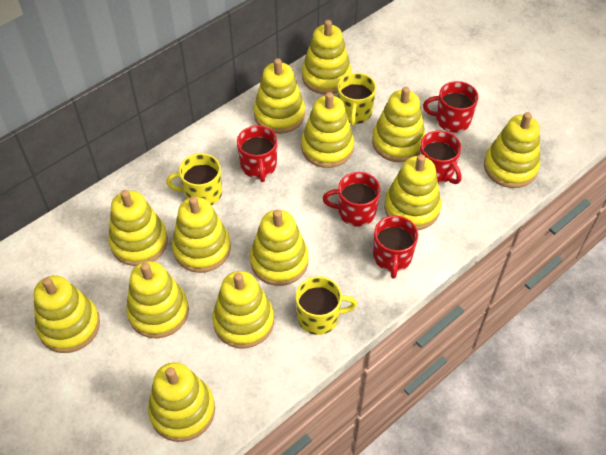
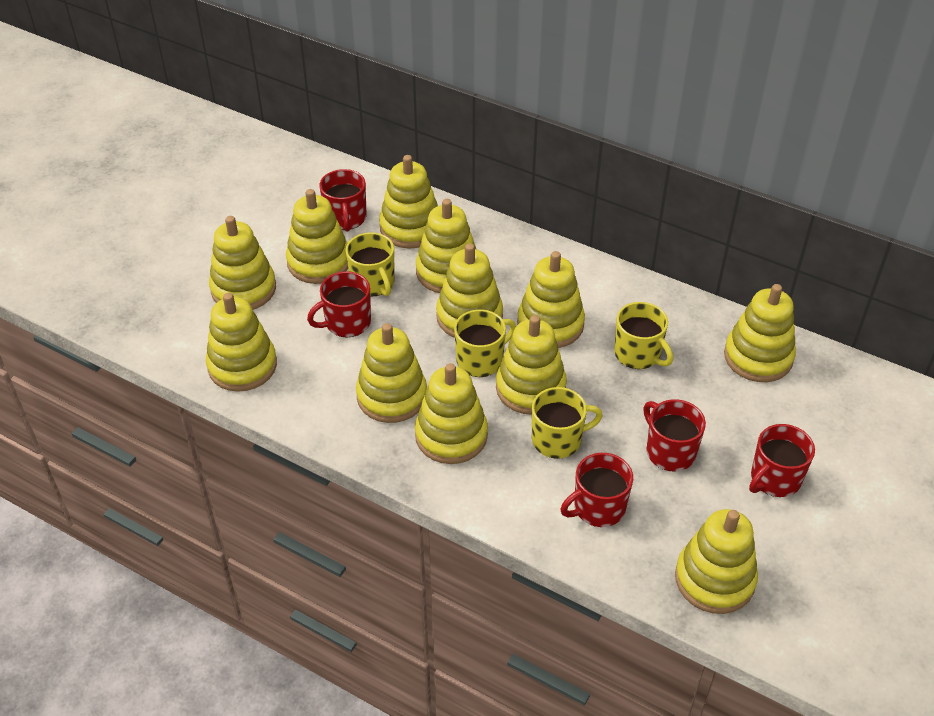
yellow mug: 3 -> 4
yellow stacking toy: 13 -> 12

